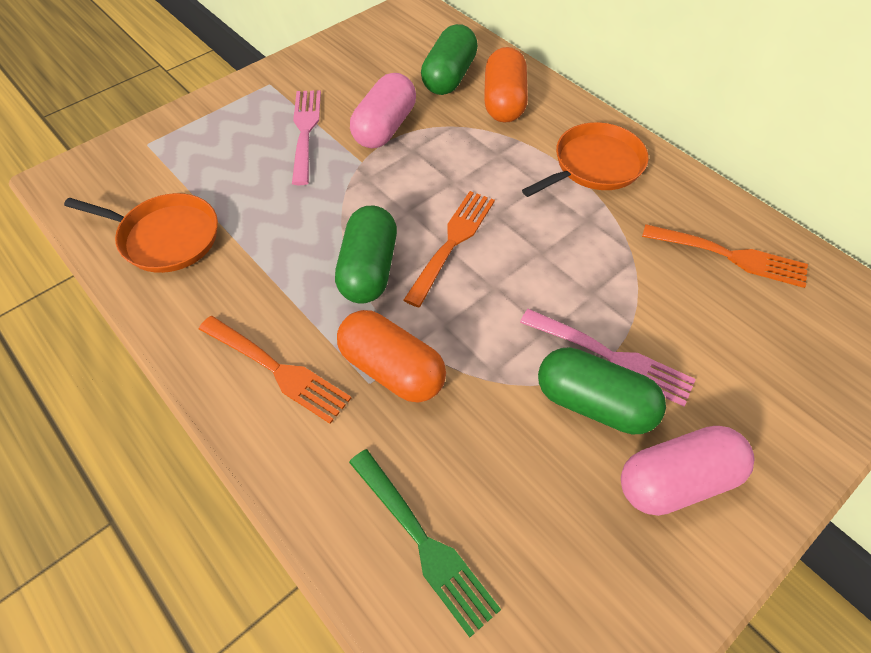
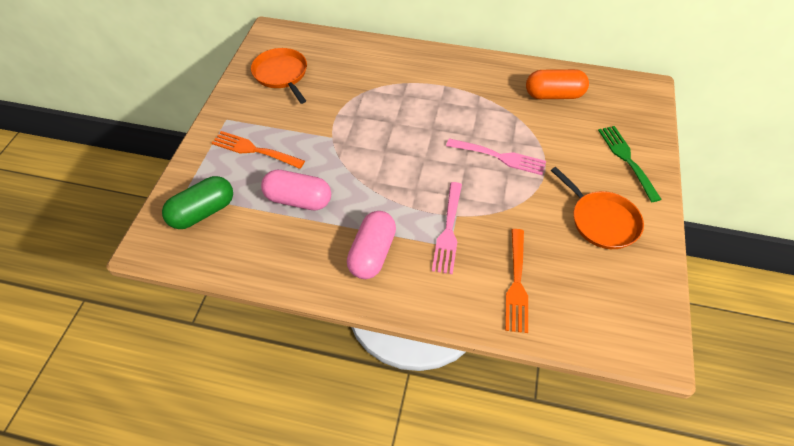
green capsule: 3 -> 1
orange capsule: 2 -> 1
orange fork: 3 -> 2

